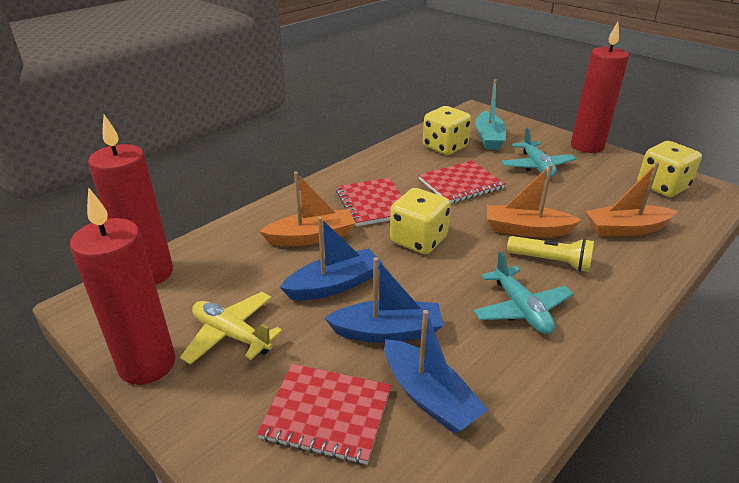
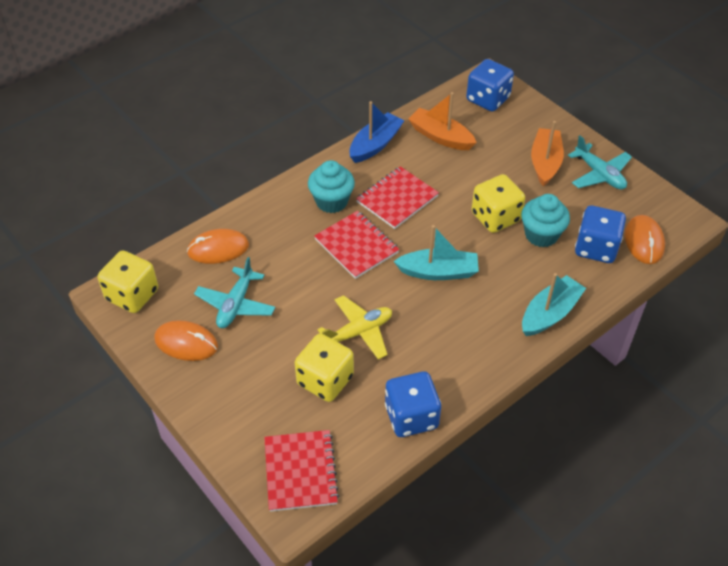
blue boat: 3 -> 1
blue dice: 0 -> 3
orange boat: 3 -> 2
orange mouse: 0 -> 3
red candle: 3 -> 0
turquoise boat: 1 -> 2
turquoise cupcake: 0 -> 2
yellow flashlight: 1 -> 0

